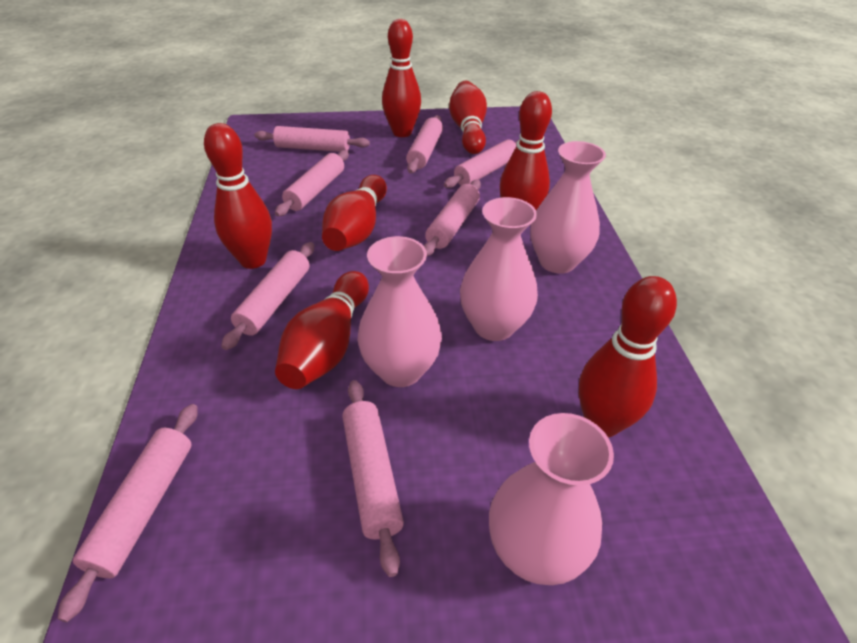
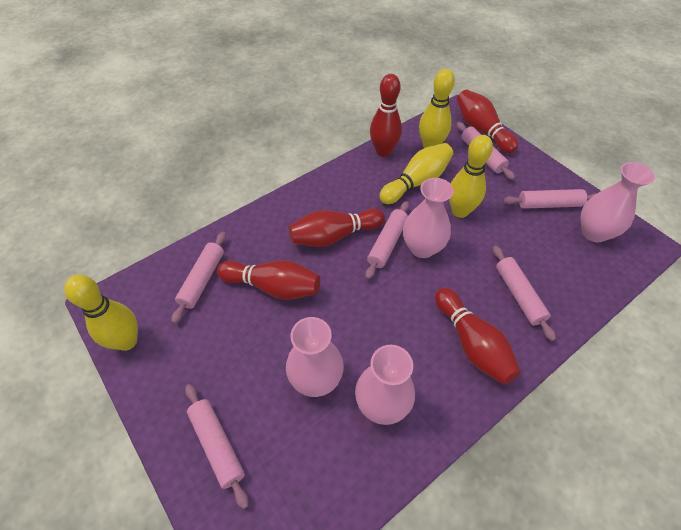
pink rolling pin: 8 -> 6
red bowling pin: 7 -> 5
yellow bowling pin: 0 -> 4

